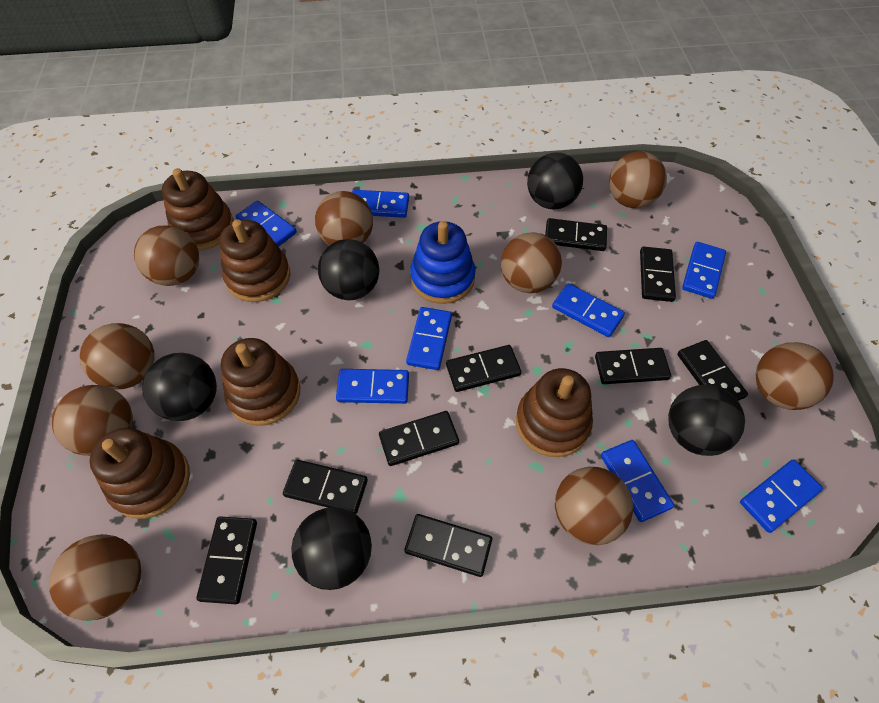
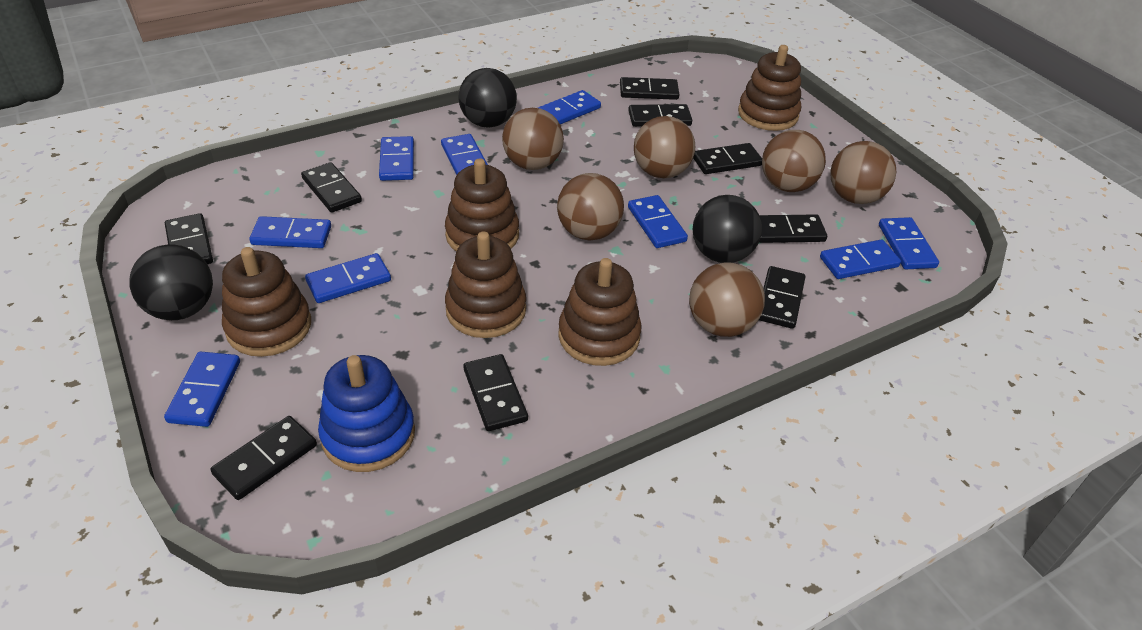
black ball: 5 -> 3
blue domino: 8 -> 9
brown ball: 9 -> 6

